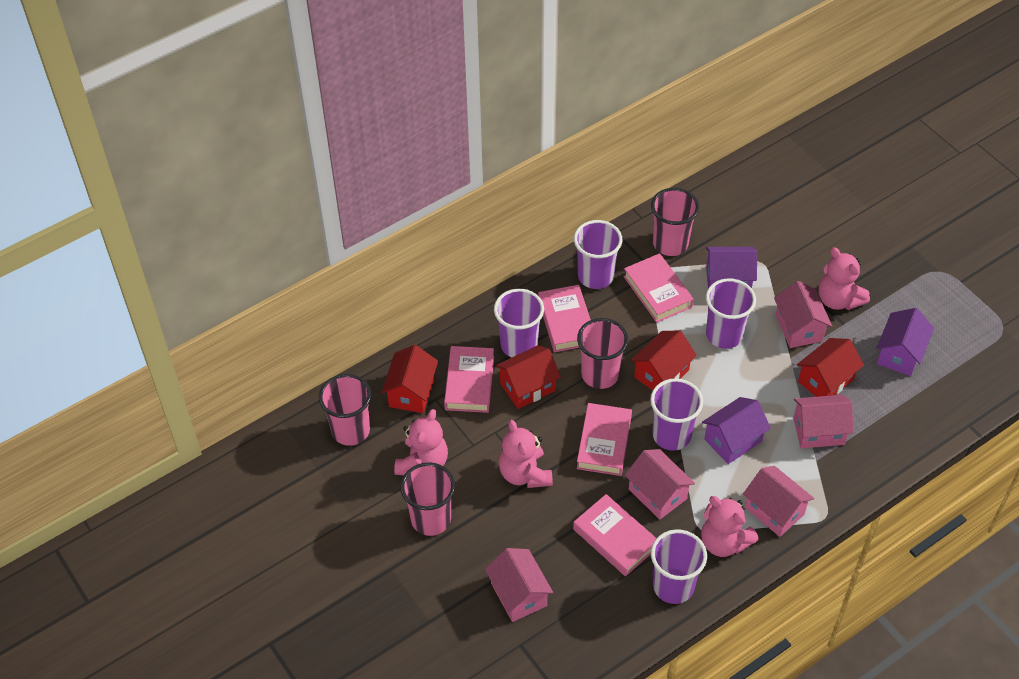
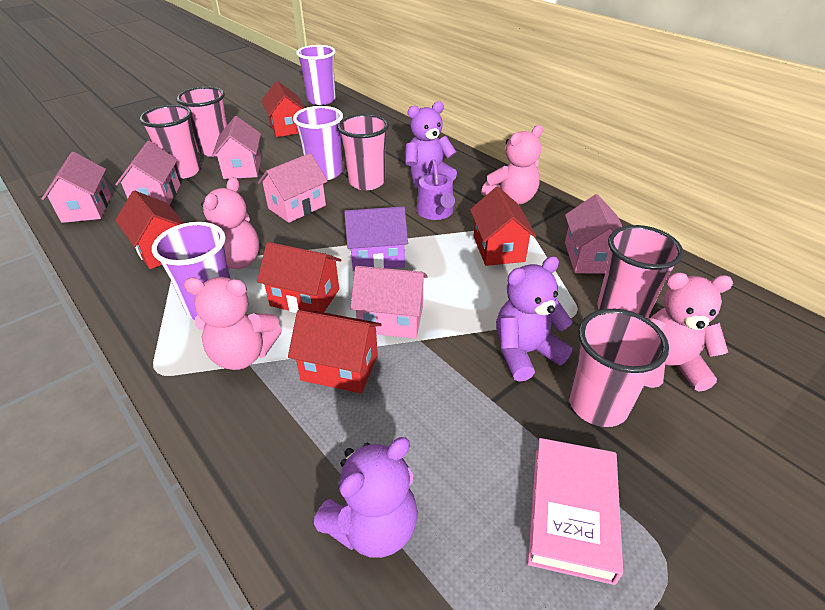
pink book: 5 -> 1
pink cup: 4 -> 5
pink house: 5 -> 6
purple cup: 5 -> 3
purple house: 3 -> 1
purple teddy bear: 0 -> 3
purple watering can: 0 -> 1
red house: 4 -> 5

